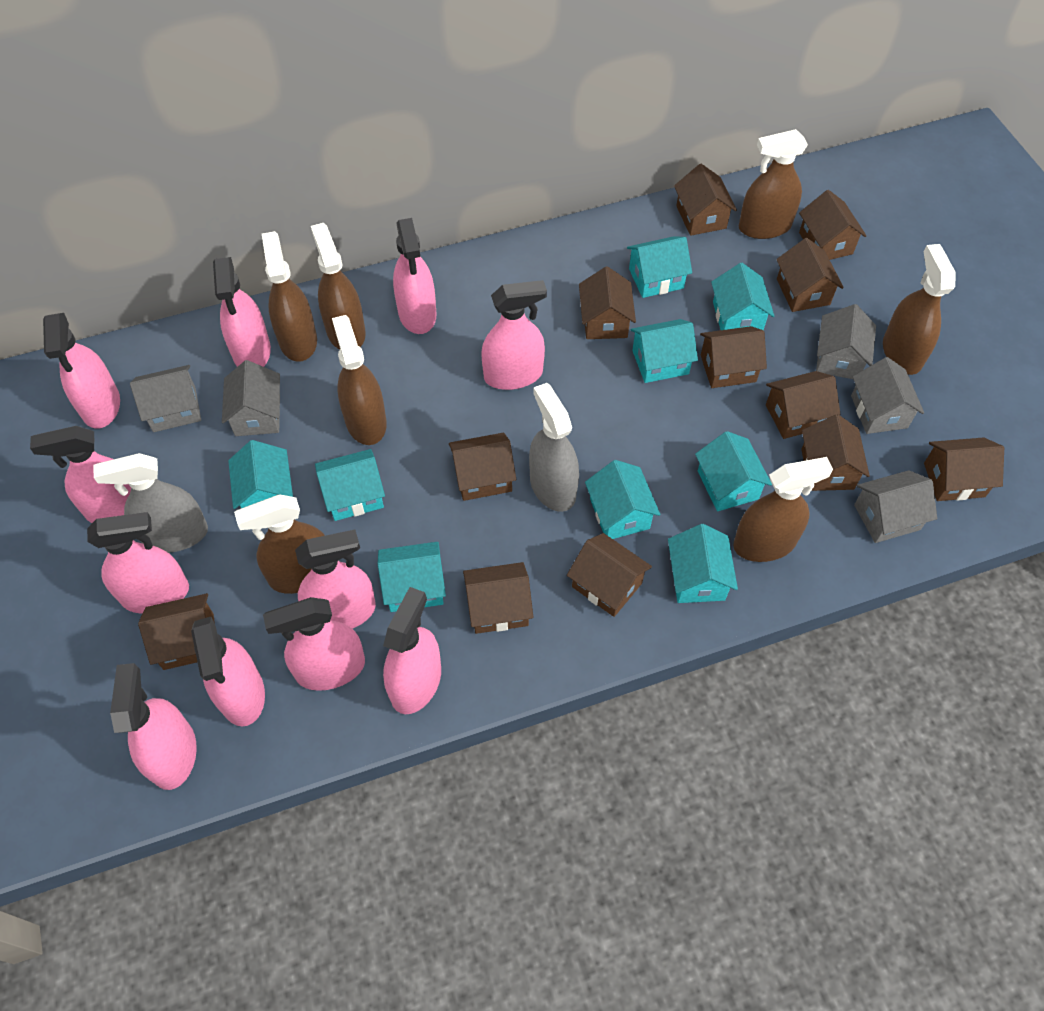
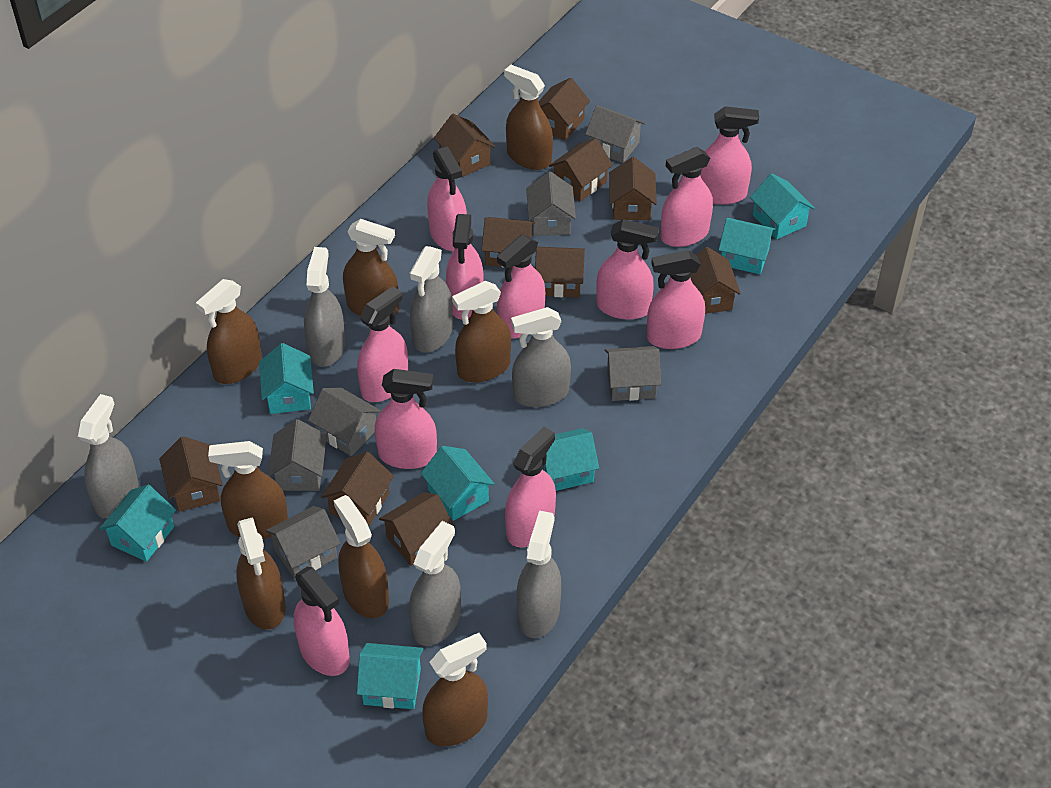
brown house: 12 -> 10
brown spray bottle: 7 -> 8
grey house: 5 -> 6
grey spray bottle: 2 -> 6
turquoise house: 9 -> 7

